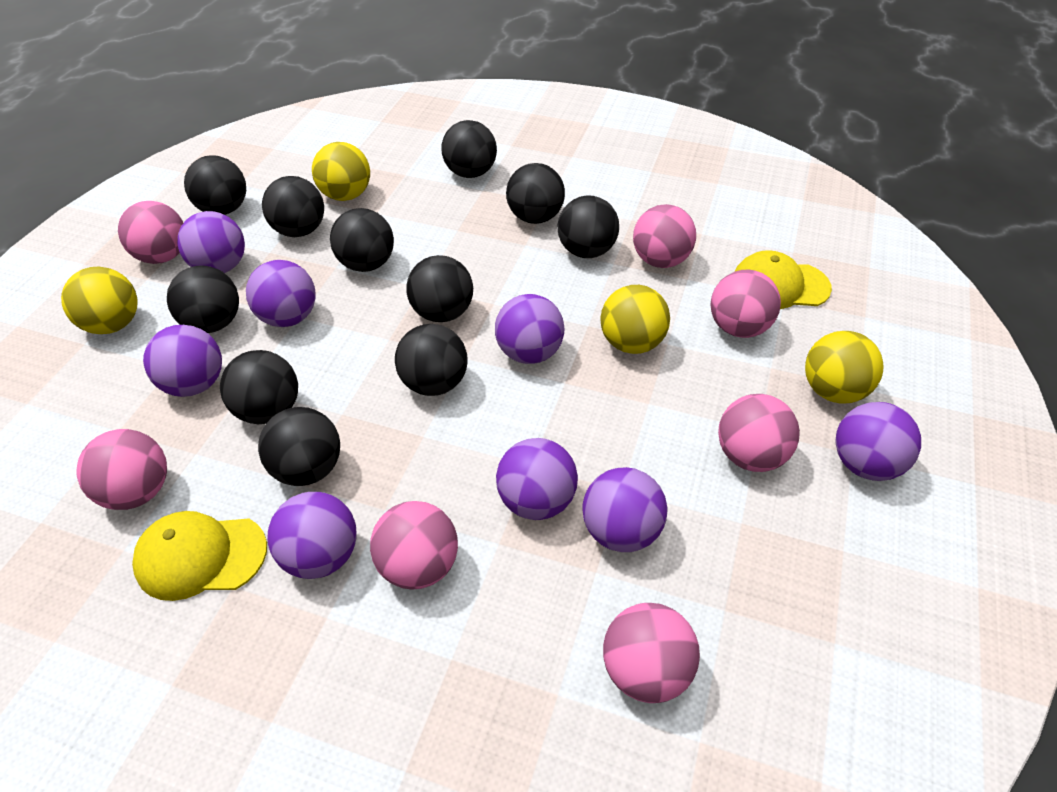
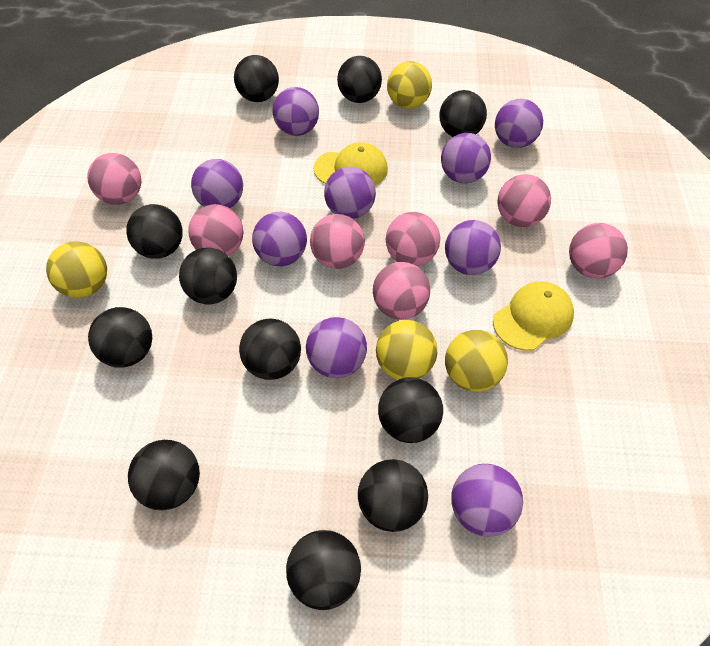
purple ball: 8 -> 9

